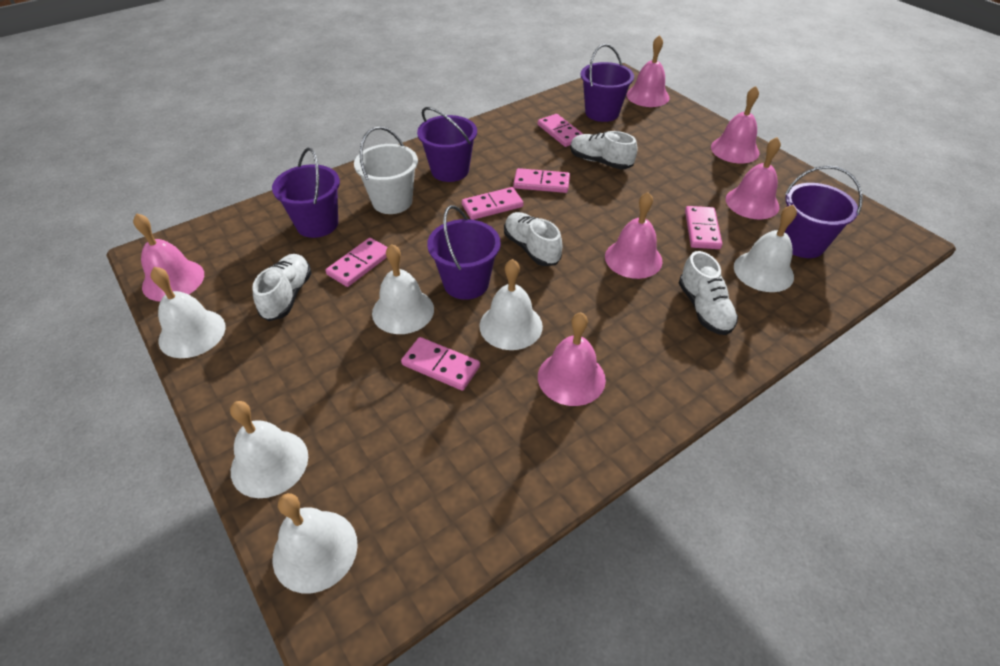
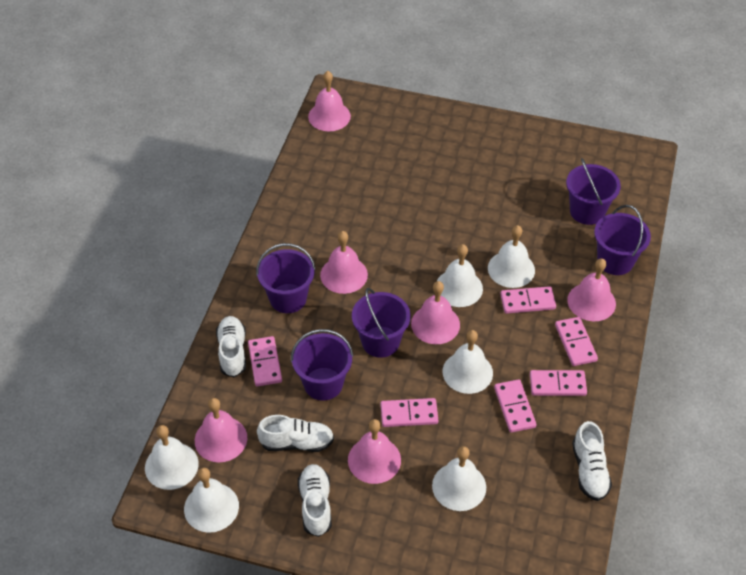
white bucket: 1 -> 0

